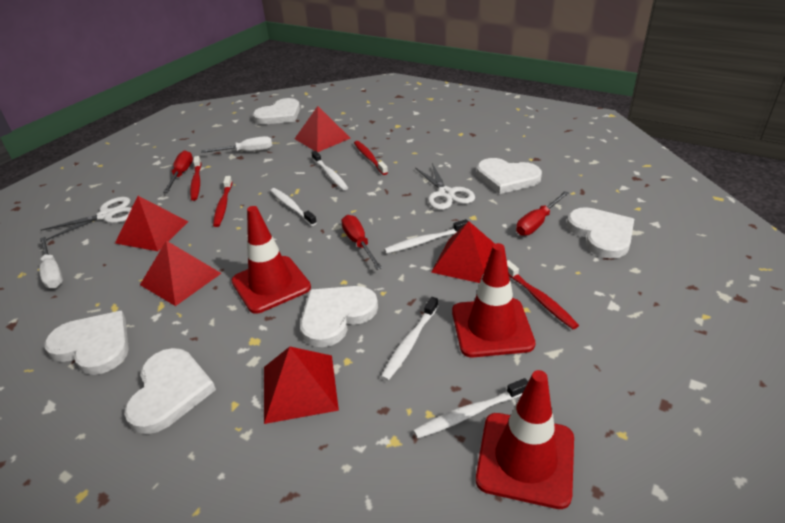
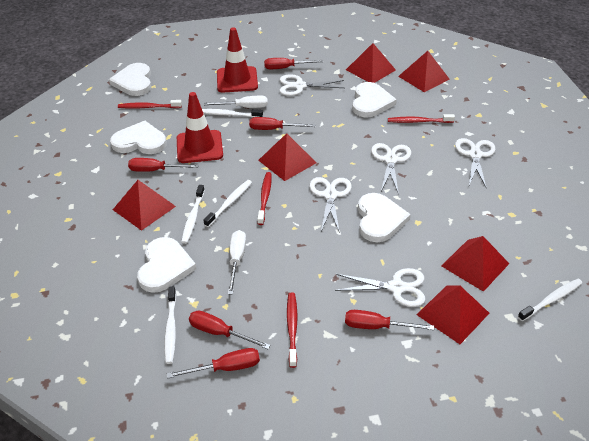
red pyramid: 5 -> 6
red screwdriver: 3 -> 6
red traffic cone: 3 -> 2
white heart: 6 -> 5
white scissors: 2 -> 5

